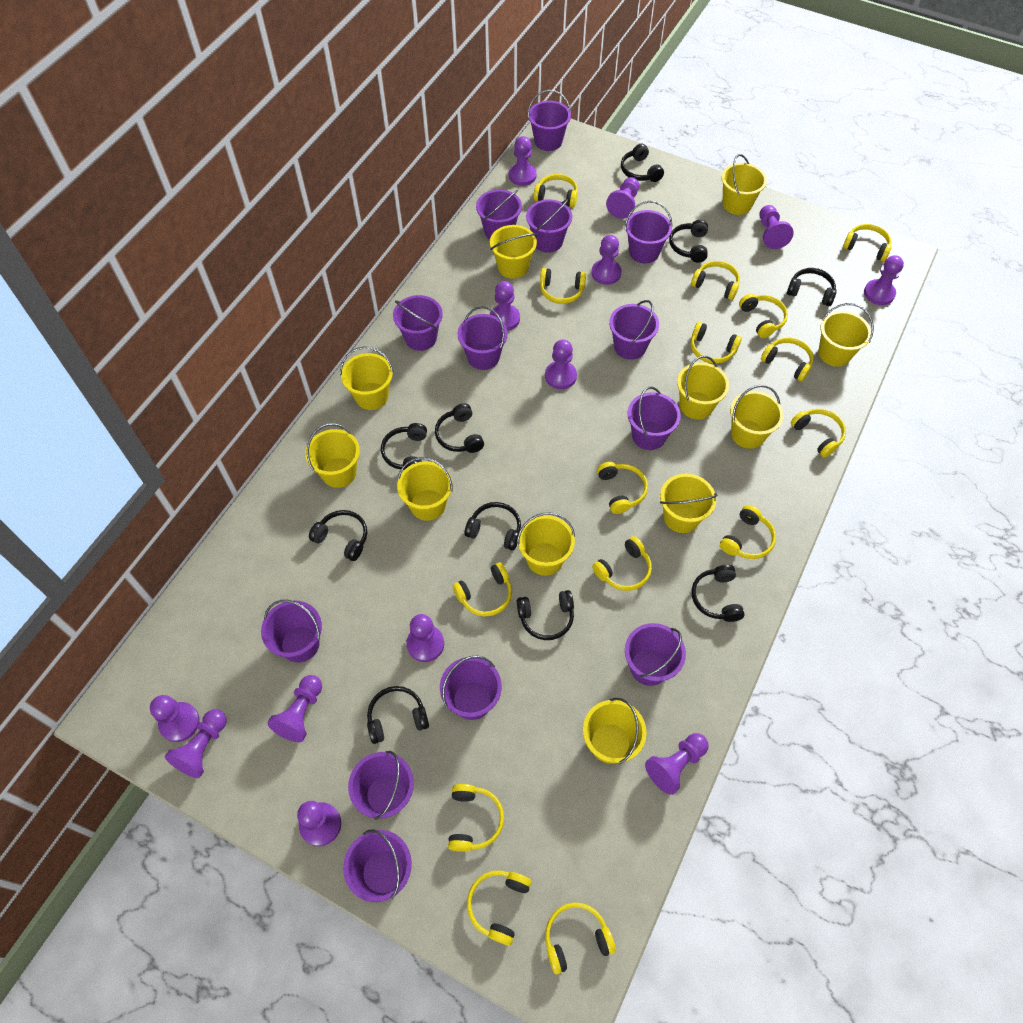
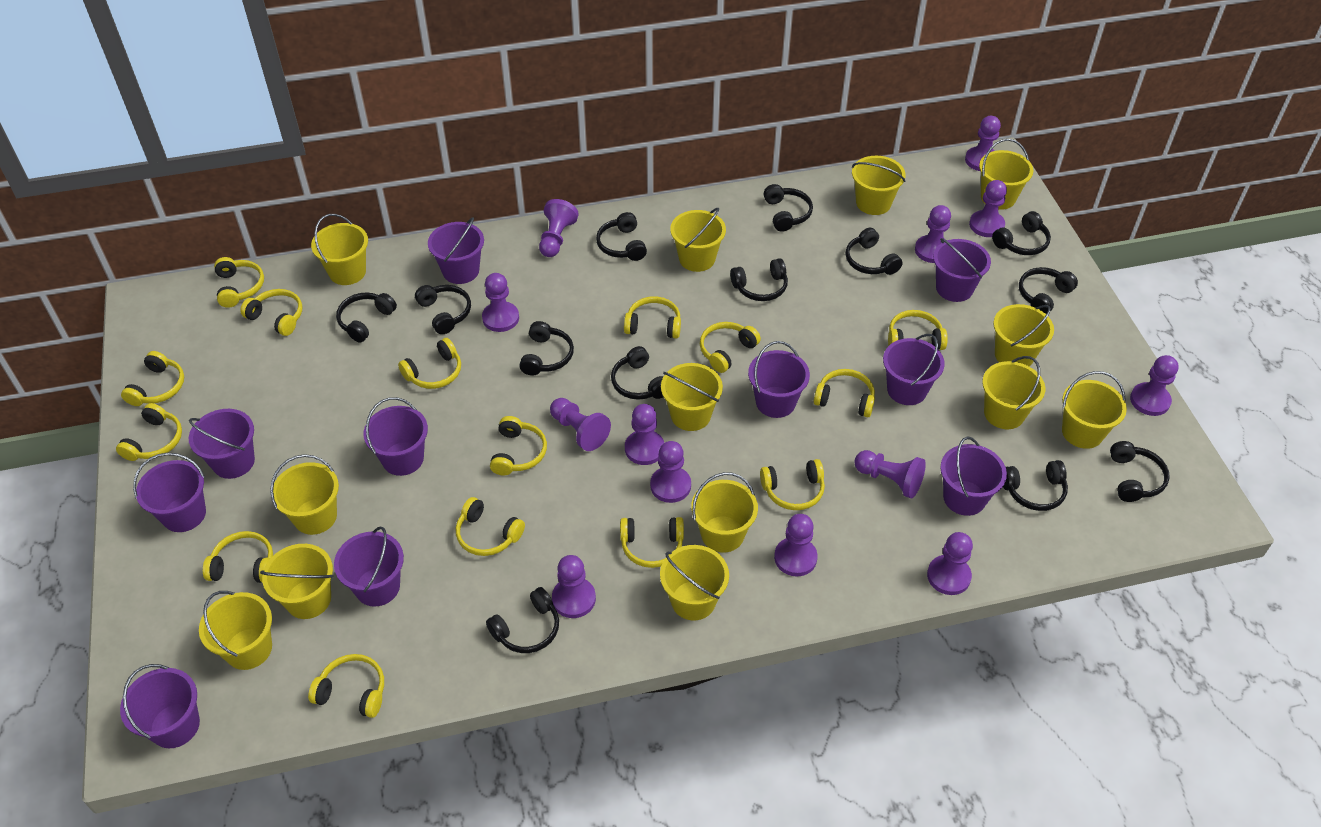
black headphones: 10 -> 13
purple bucket: 13 -> 10
yellow bucket: 11 -> 13

